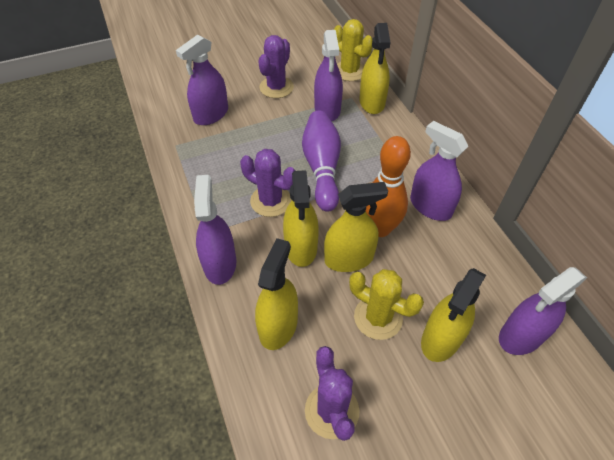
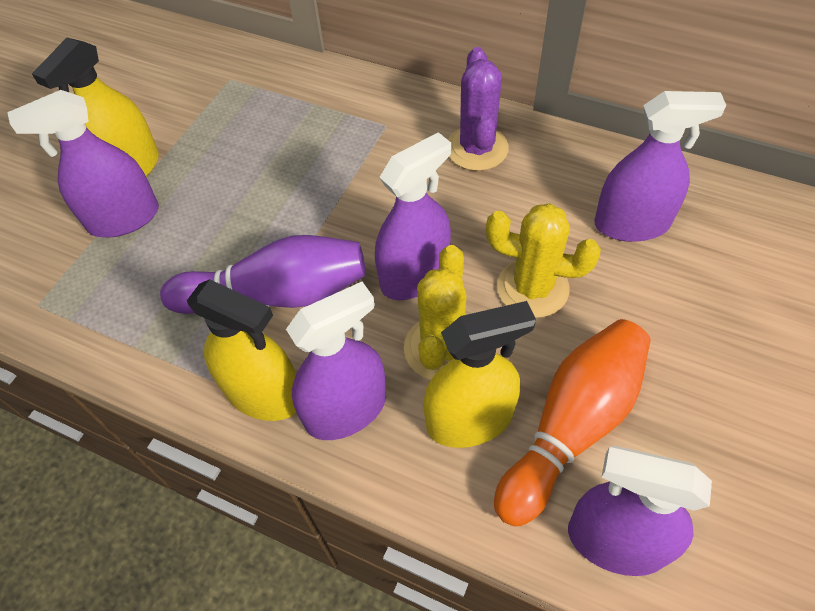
purple cactus: 3 -> 1
yellow spray bottle: 5 -> 3

